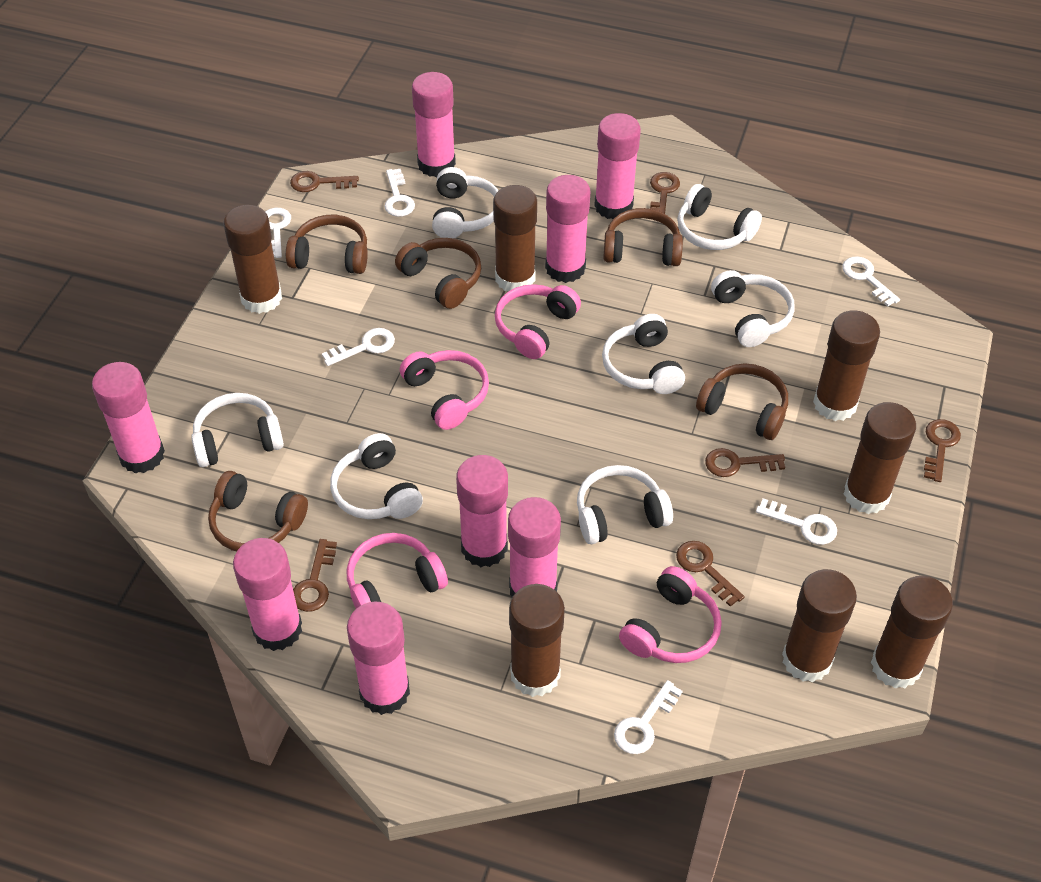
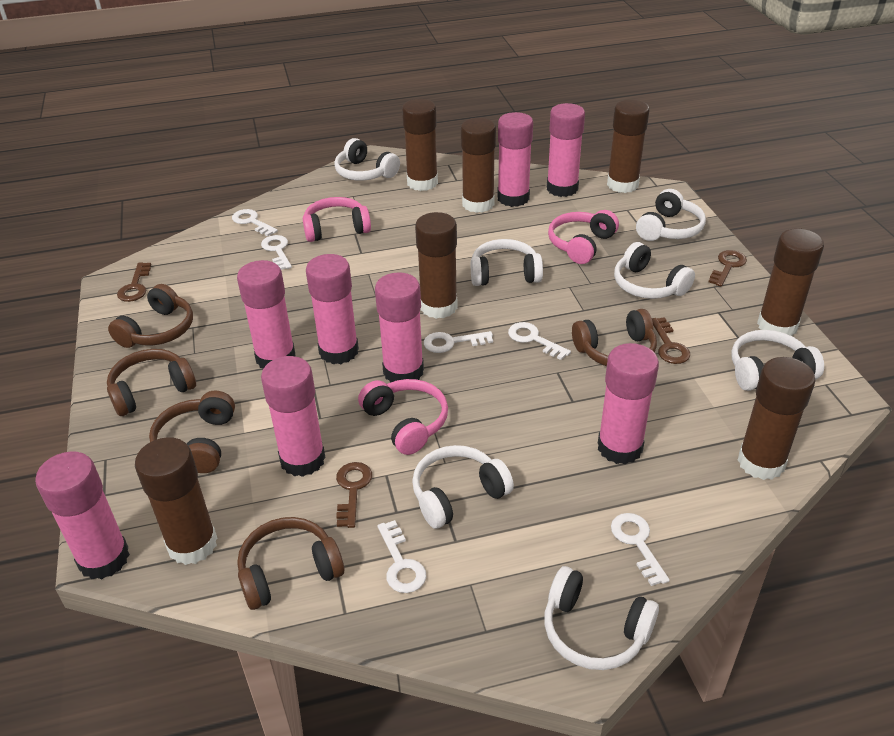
brown key: 6 -> 4
pink headphones: 4 -> 3

